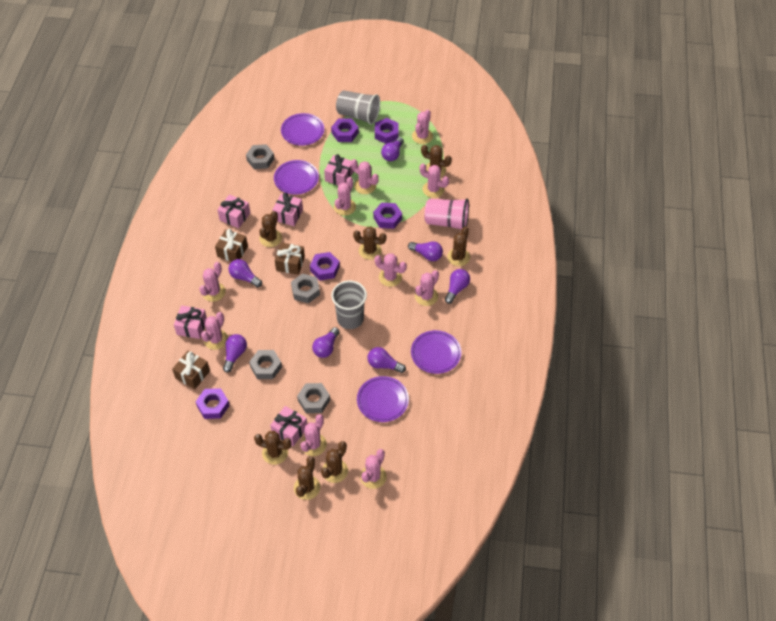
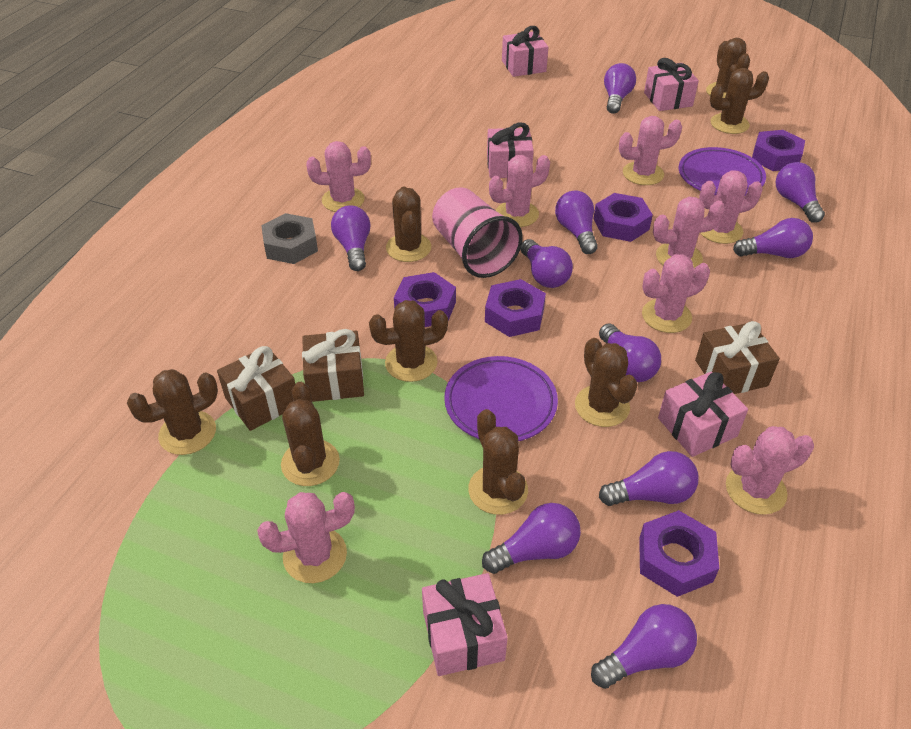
brown cactus: 7 -> 8
grey cup: 2 -> 0
grey nut: 4 -> 1
pink cactus: 10 -> 8
purple light bulb: 7 -> 10
purple plate: 4 -> 2

